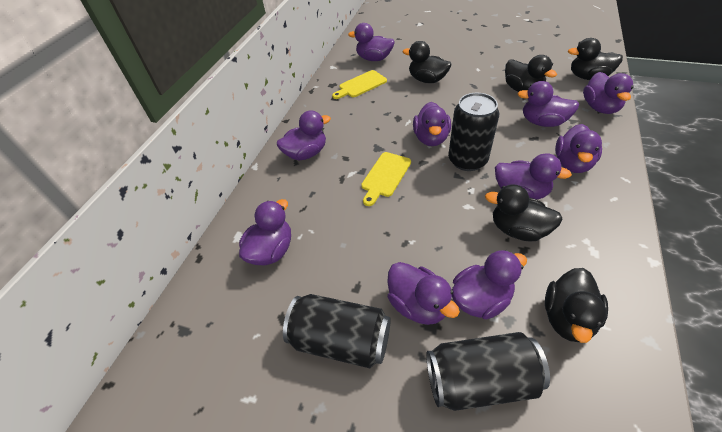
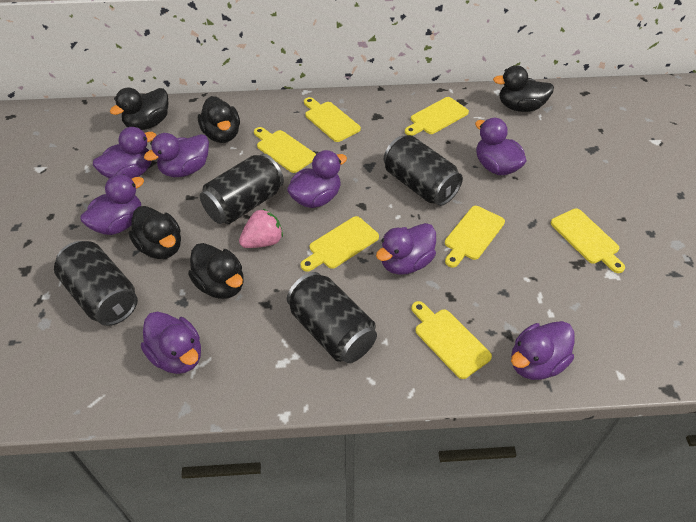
black can: 3 -> 4
pink strawberry: 0 -> 1
purple duck: 10 -> 8
yellow cutting board: 2 -> 7

